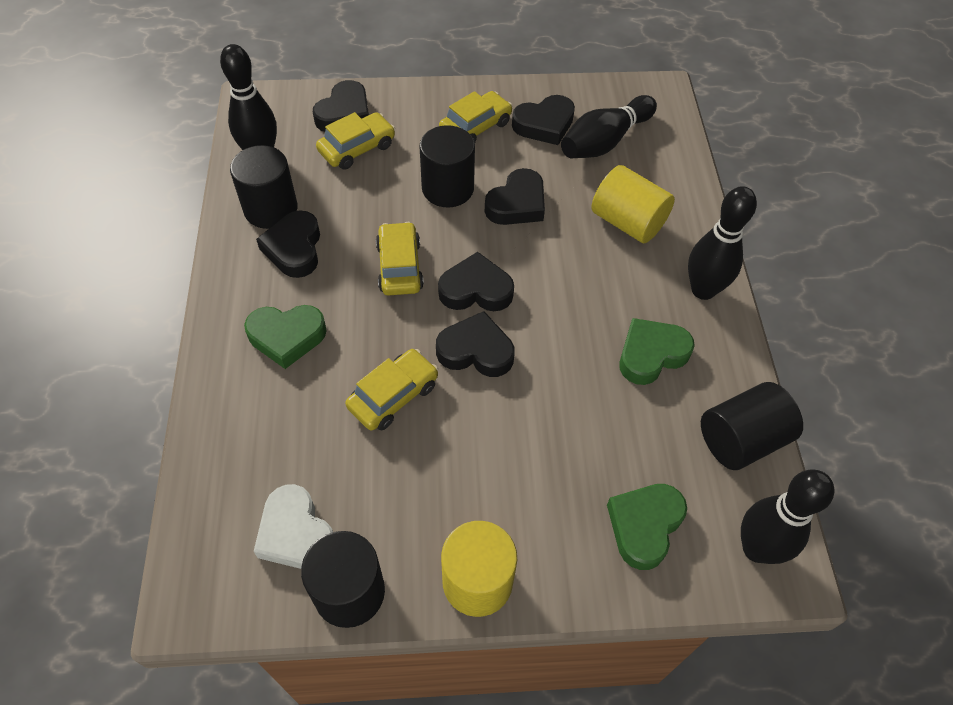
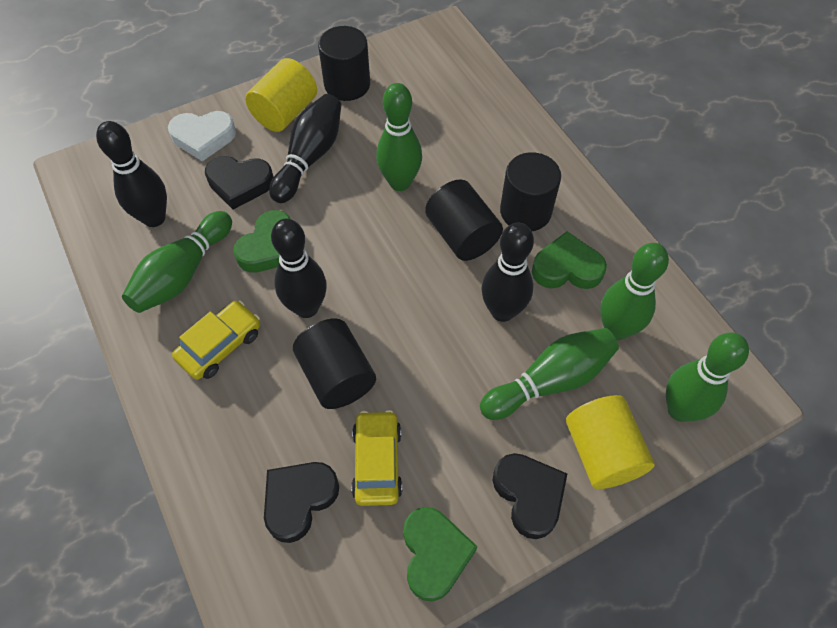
black heart: 6 -> 3
green bowling pin: 0 -> 5
yellow car: 4 -> 2

